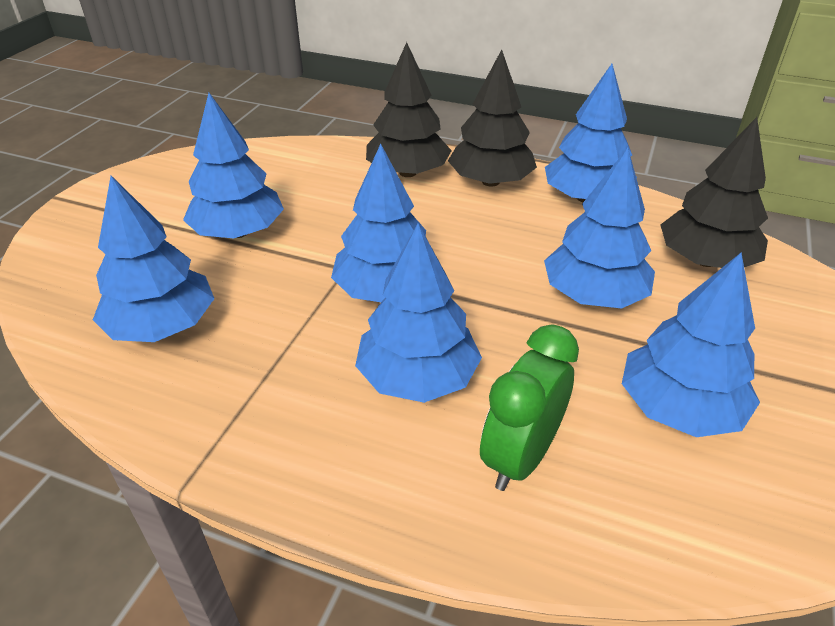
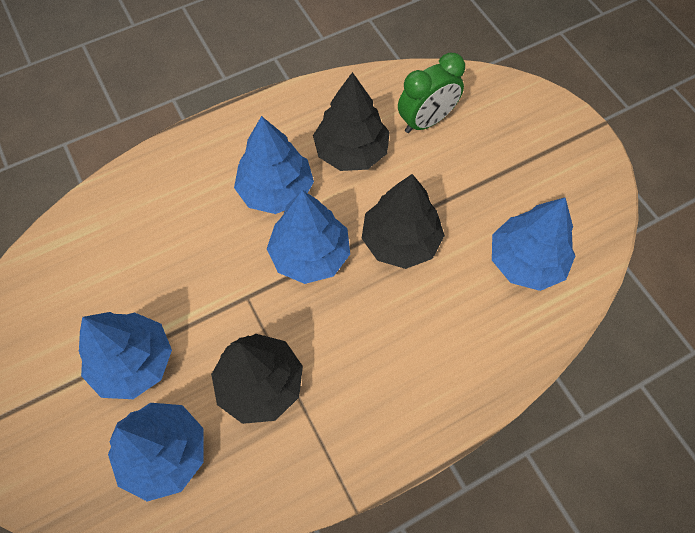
blue tree: 7 -> 5

